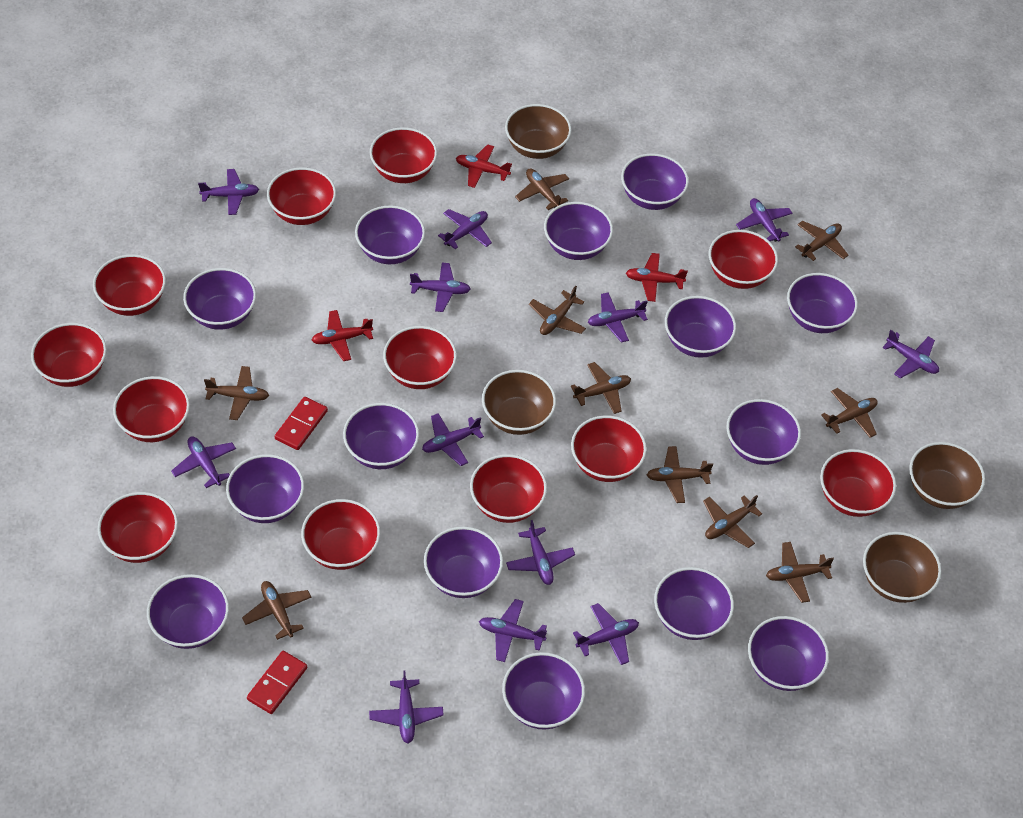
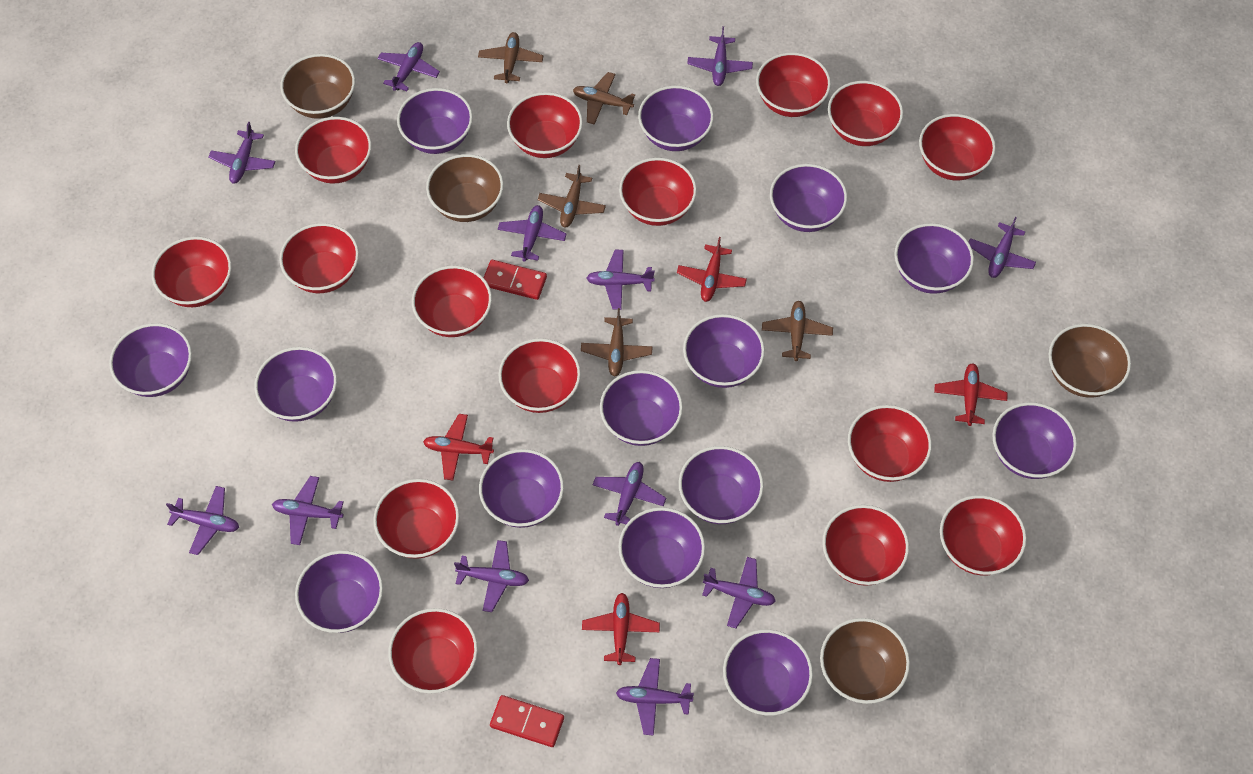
brown plane: 10 -> 5
red bowl: 12 -> 15
red plane: 3 -> 4

